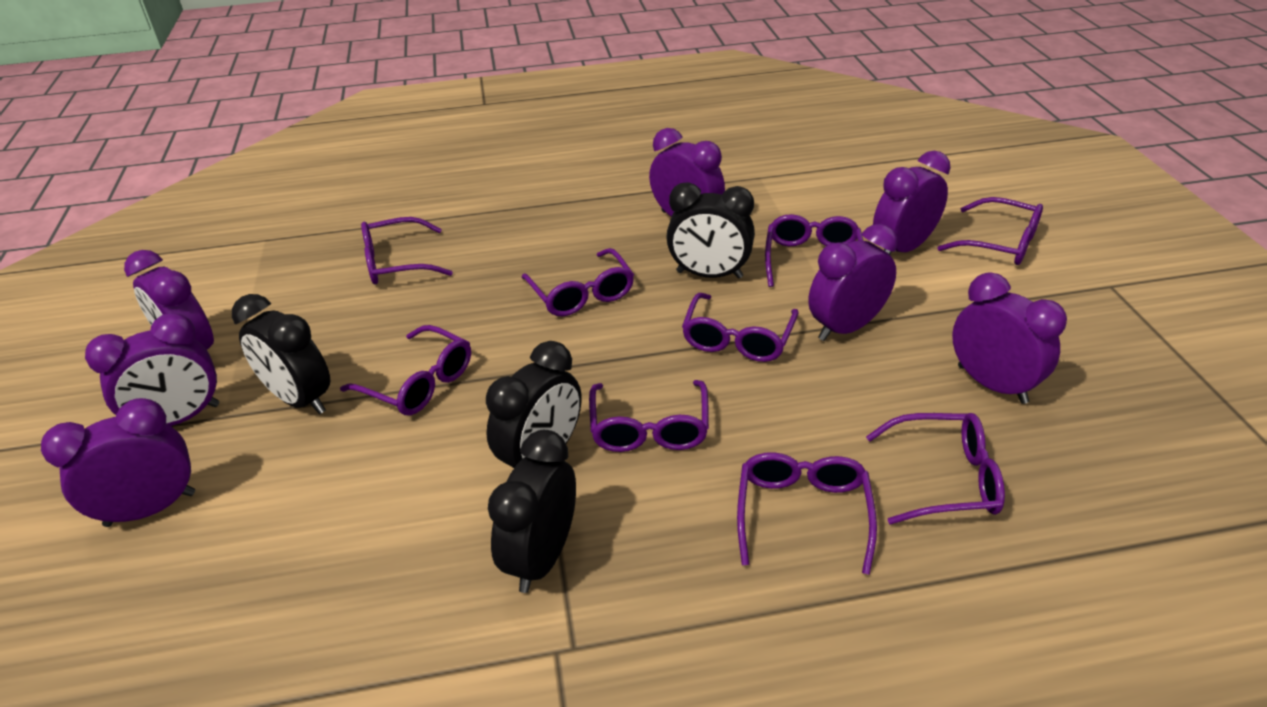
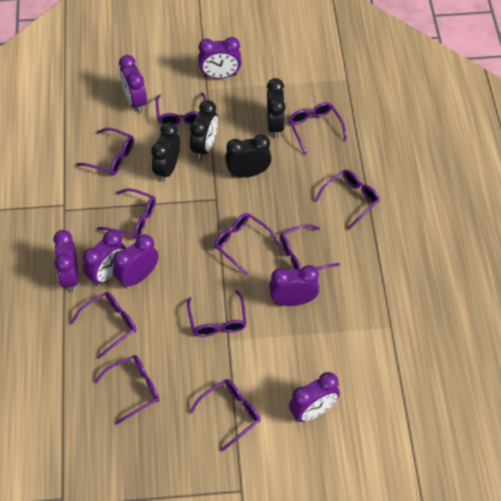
purple glasses: 9 -> 11

